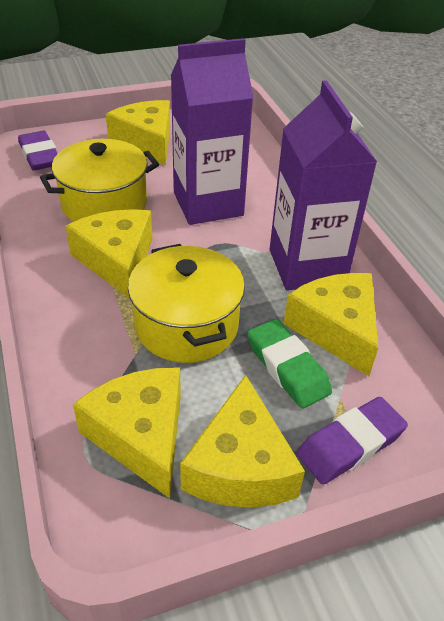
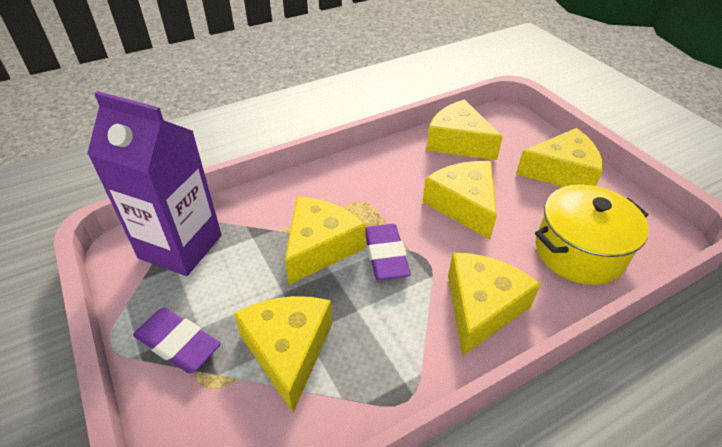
green eraser: 1 -> 0
purple carton: 2 -> 1
yellow cheese: 5 -> 6
yellow pot: 2 -> 1

